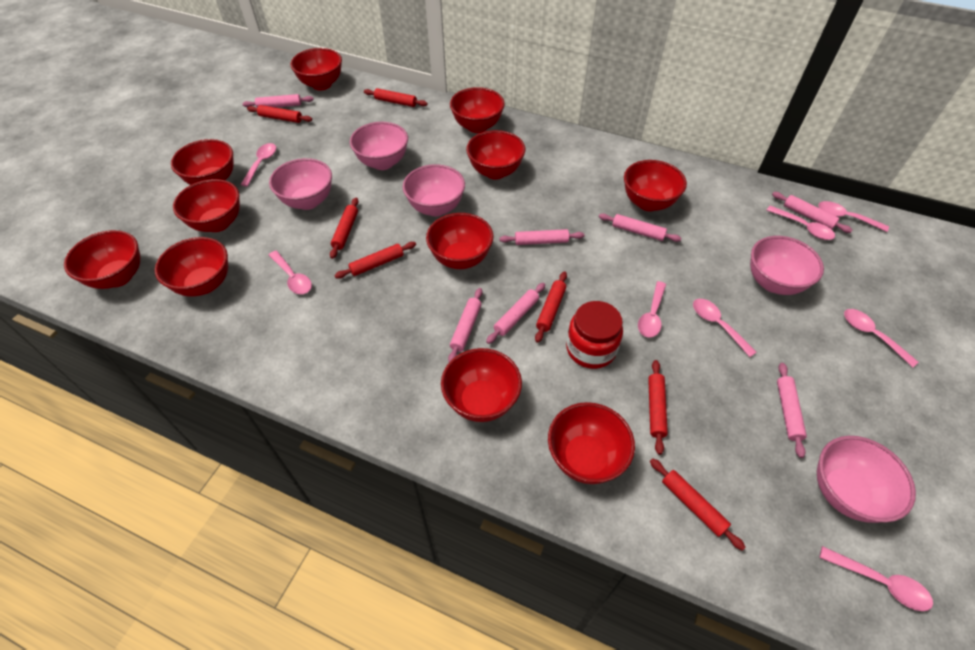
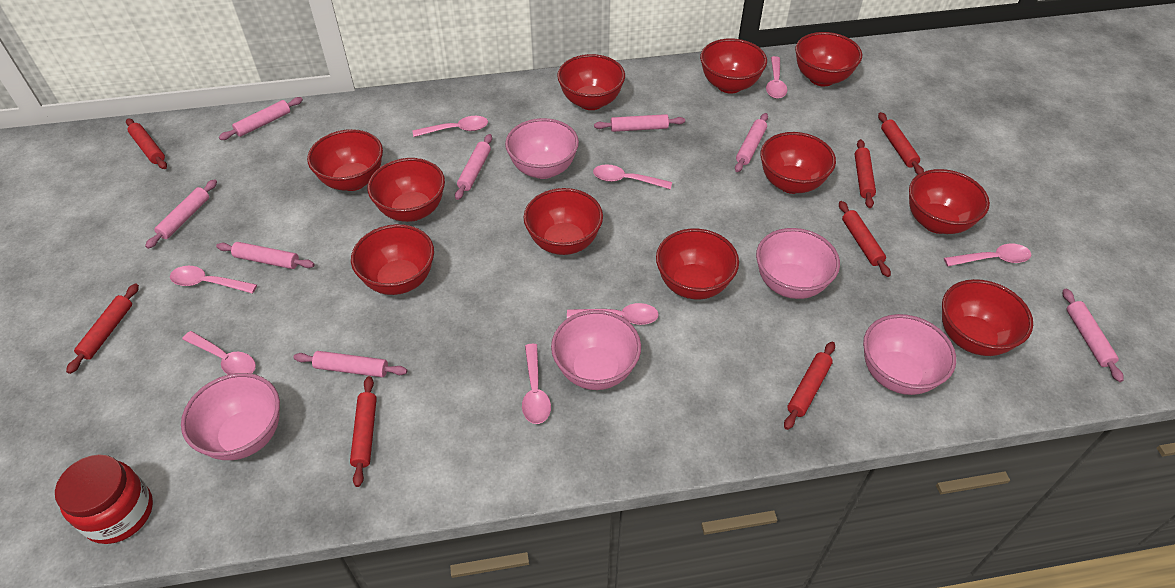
pink rolling pin: 7 -> 8

